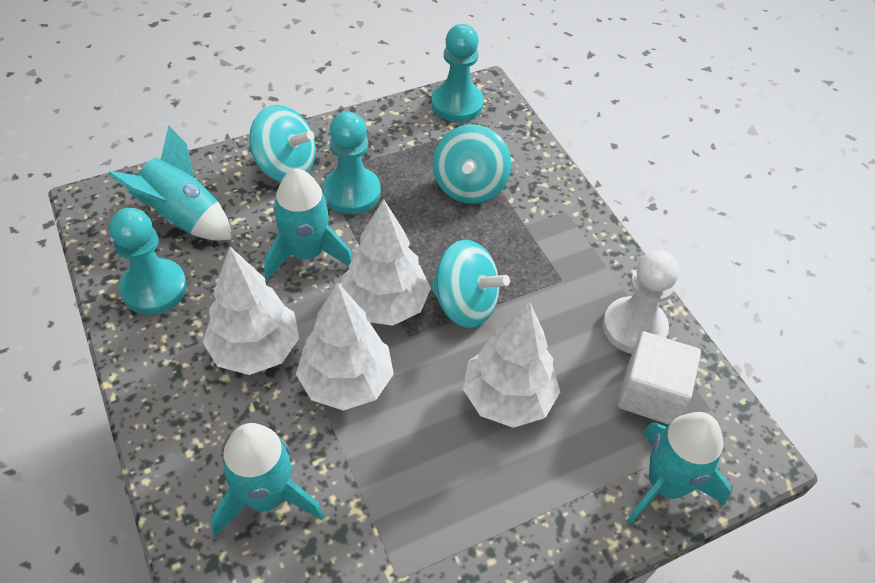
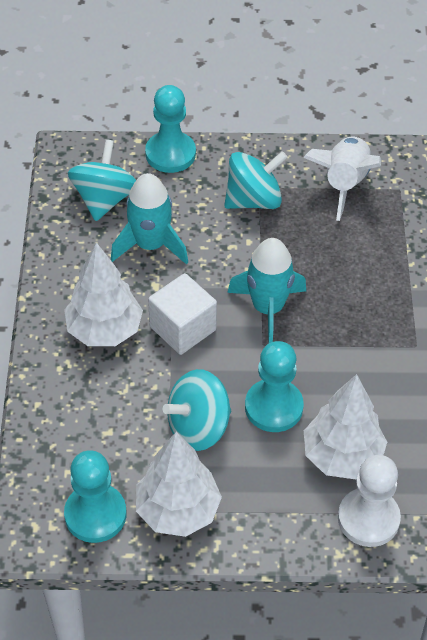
turquoise rocket: 4 -> 2
white rocket: 0 -> 1
white tree: 4 -> 3

